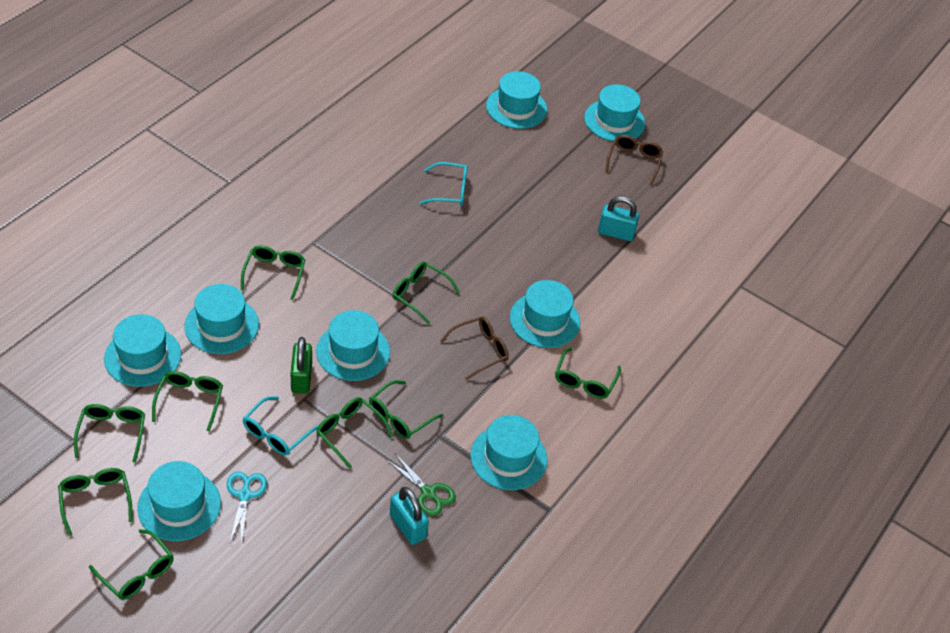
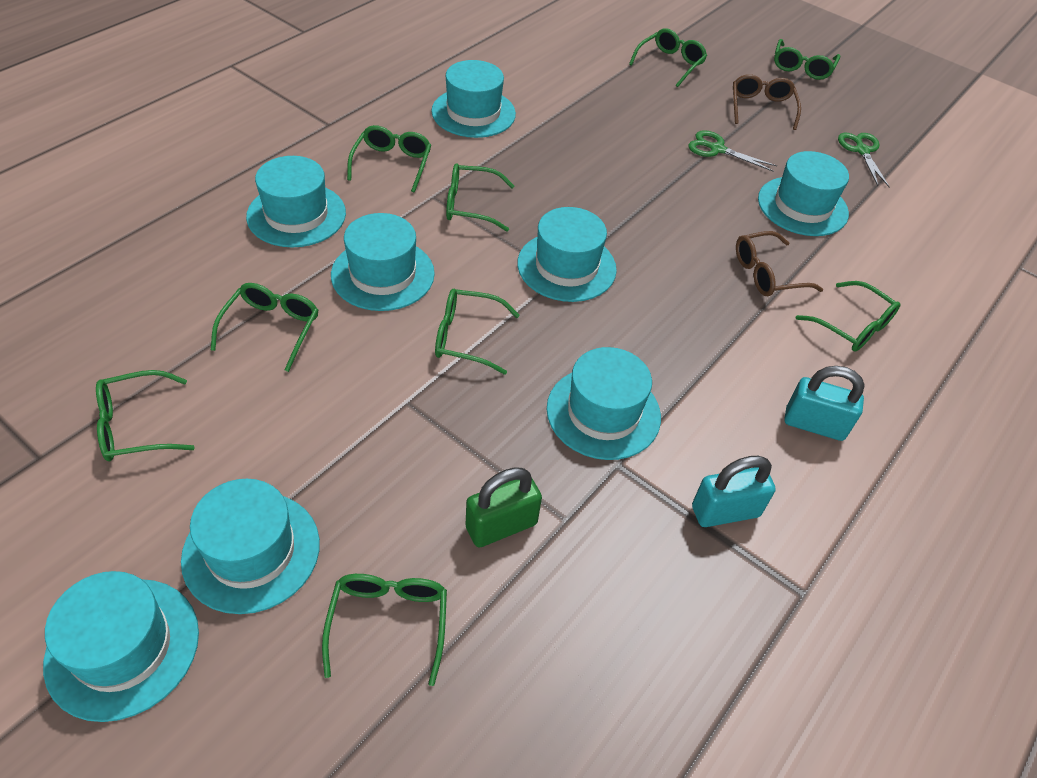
green scissors: 1 -> 2
turquoise glasses: 2 -> 0
turquoise scissors: 1 -> 0

